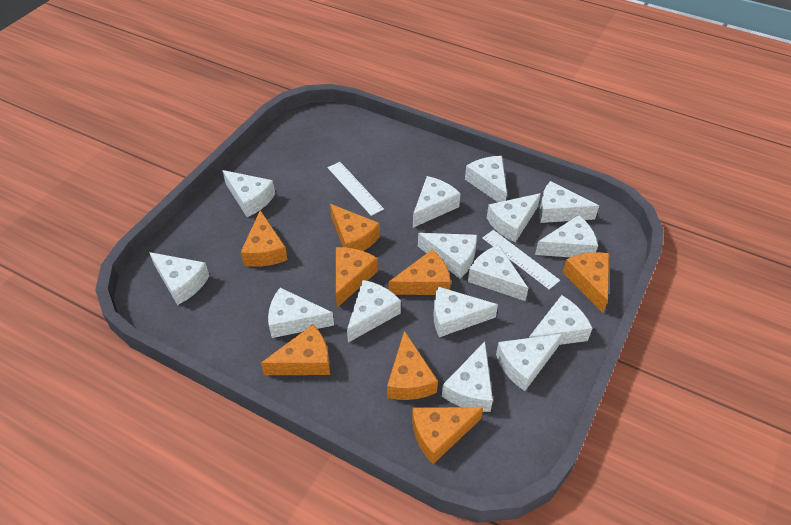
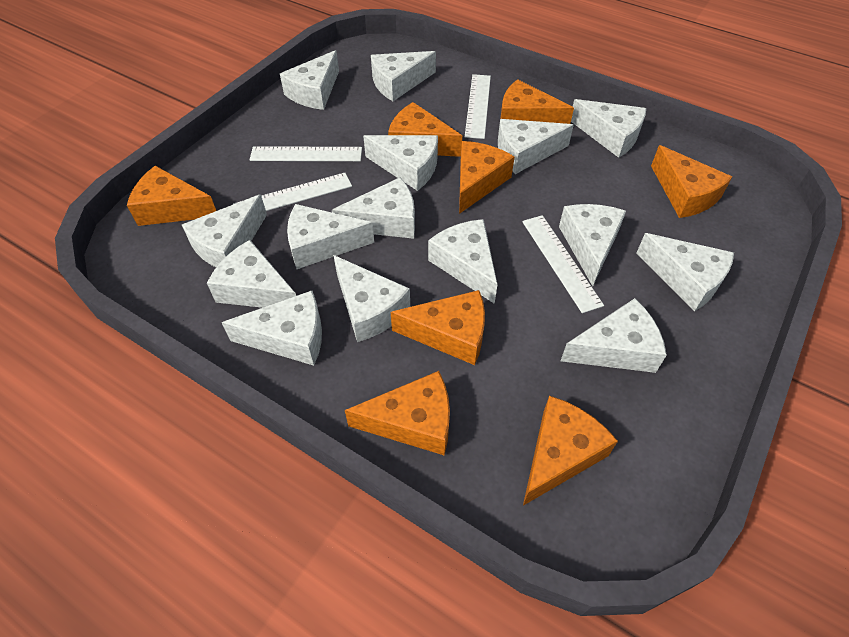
white ruler: 2 -> 4

